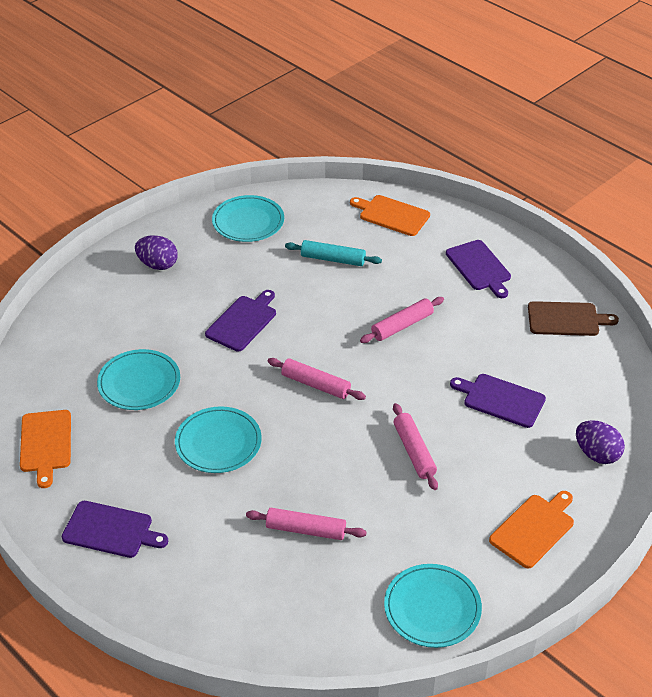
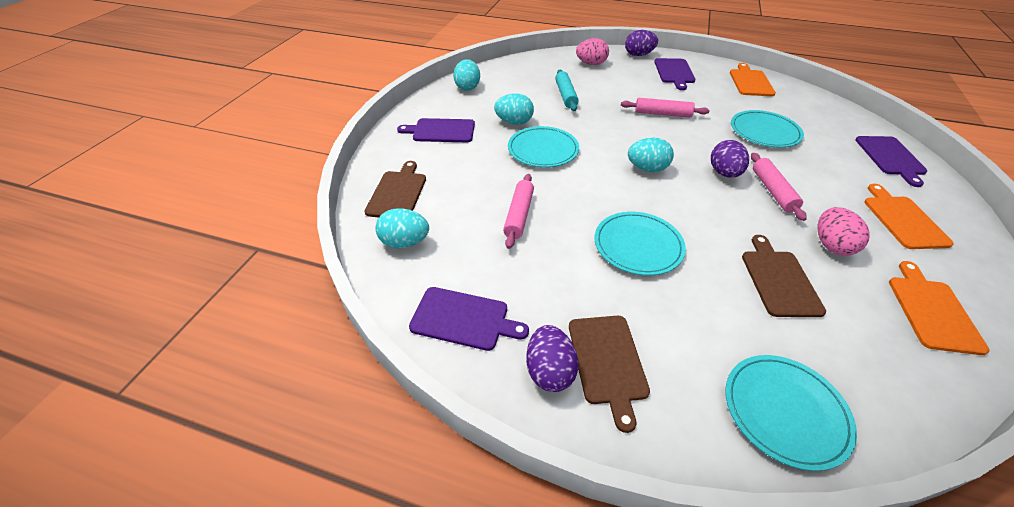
brown cutting board: 1 -> 3
pink egg: 0 -> 2
pink rolling pin: 4 -> 3
purple egg: 2 -> 3
turquoise egg: 0 -> 4

